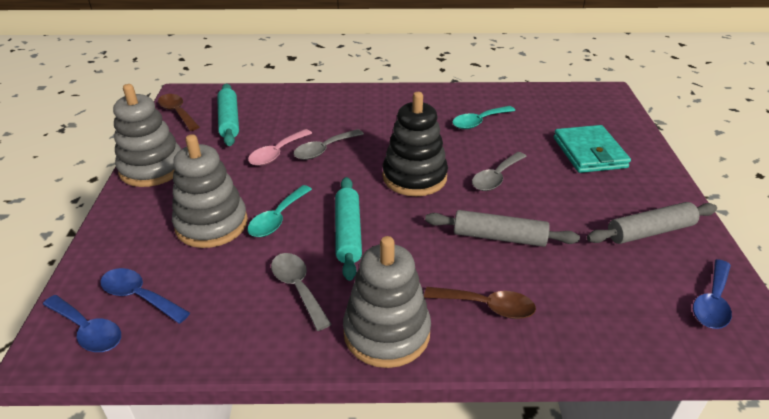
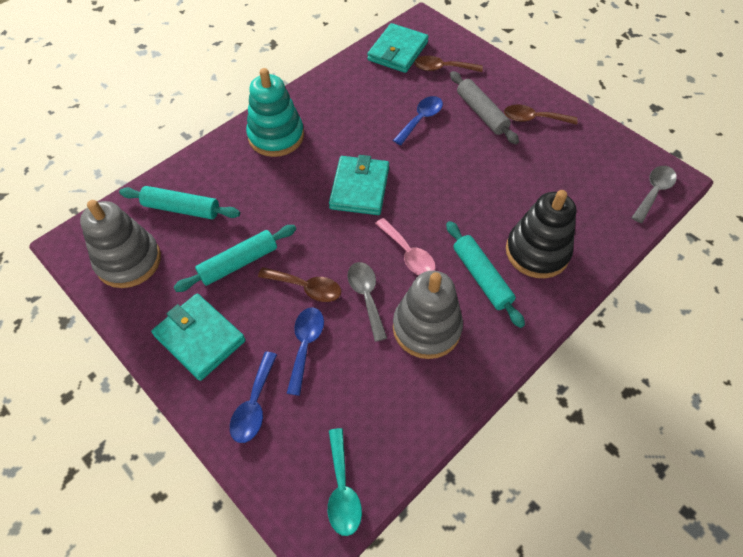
brown spoon: 2 -> 3
grey rolling pin: 2 -> 1
grey spoon: 3 -> 2
grey stacking toy: 3 -> 2
turquoise rolling pin: 2 -> 3
turquoise spoon: 2 -> 1
turquoise stacking toy: 0 -> 1
turquoise wallet: 1 -> 3

